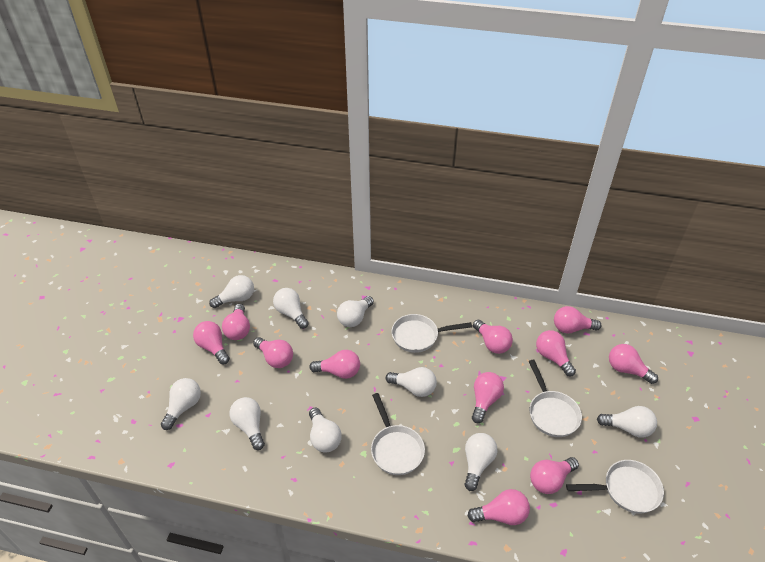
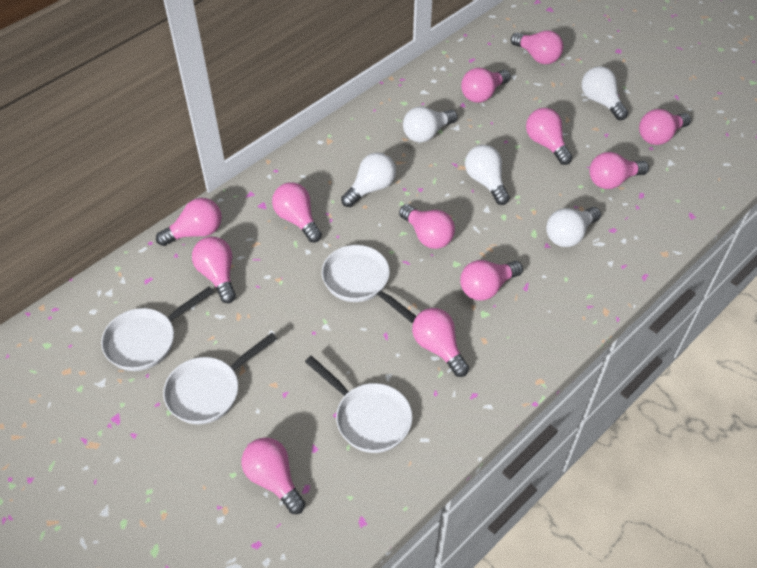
pink light bulb: 11 -> 12
white light bulb: 9 -> 5

